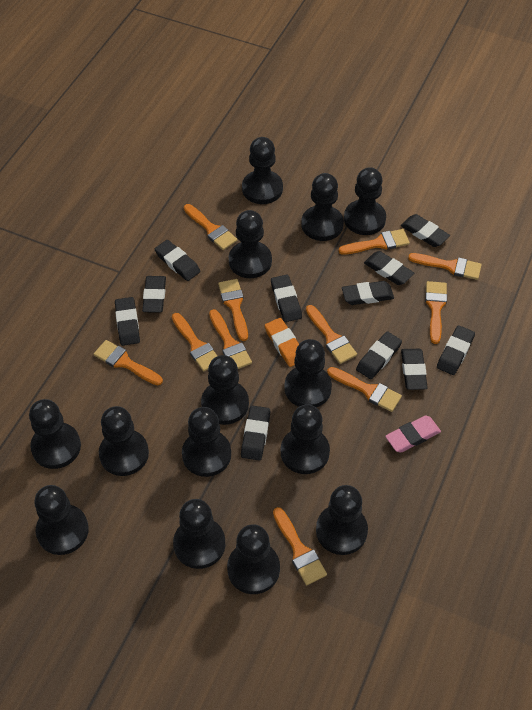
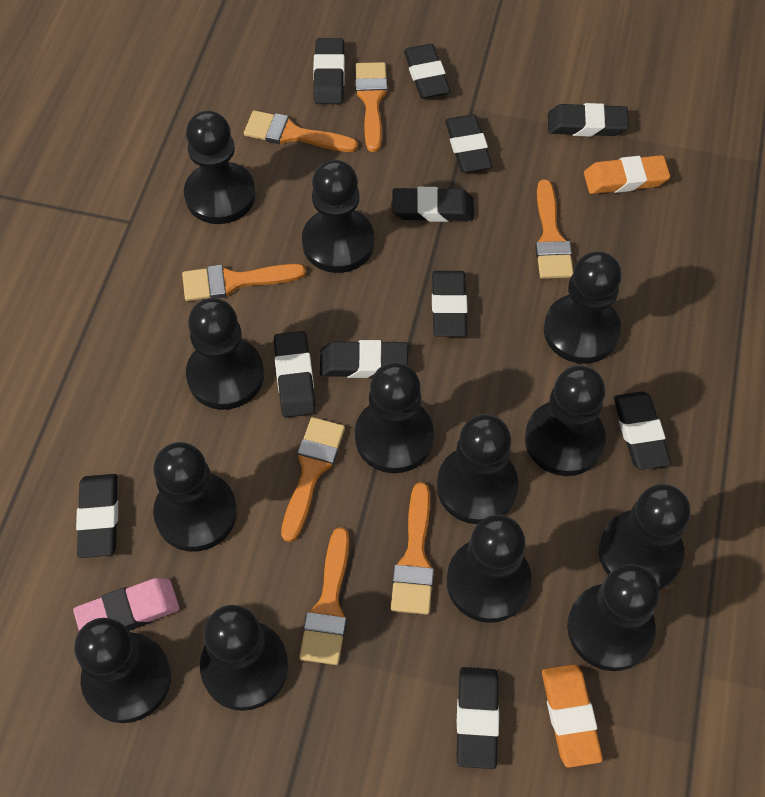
black pawn: 14 -> 13
orange brush: 11 -> 7
orange eraser: 1 -> 2

